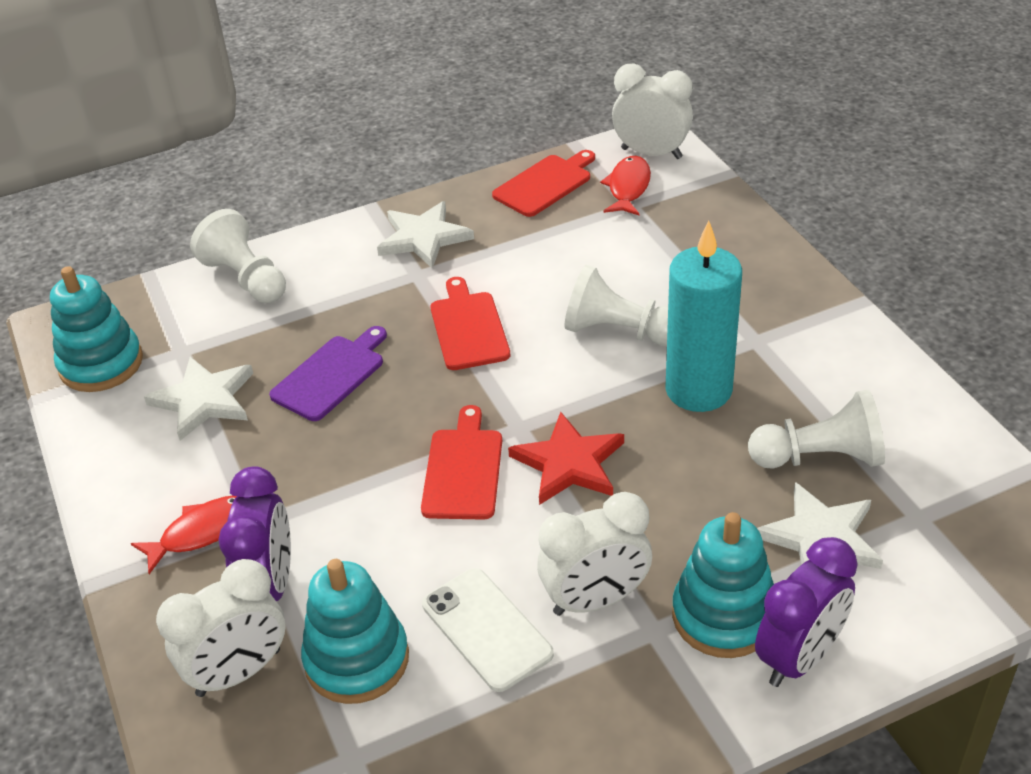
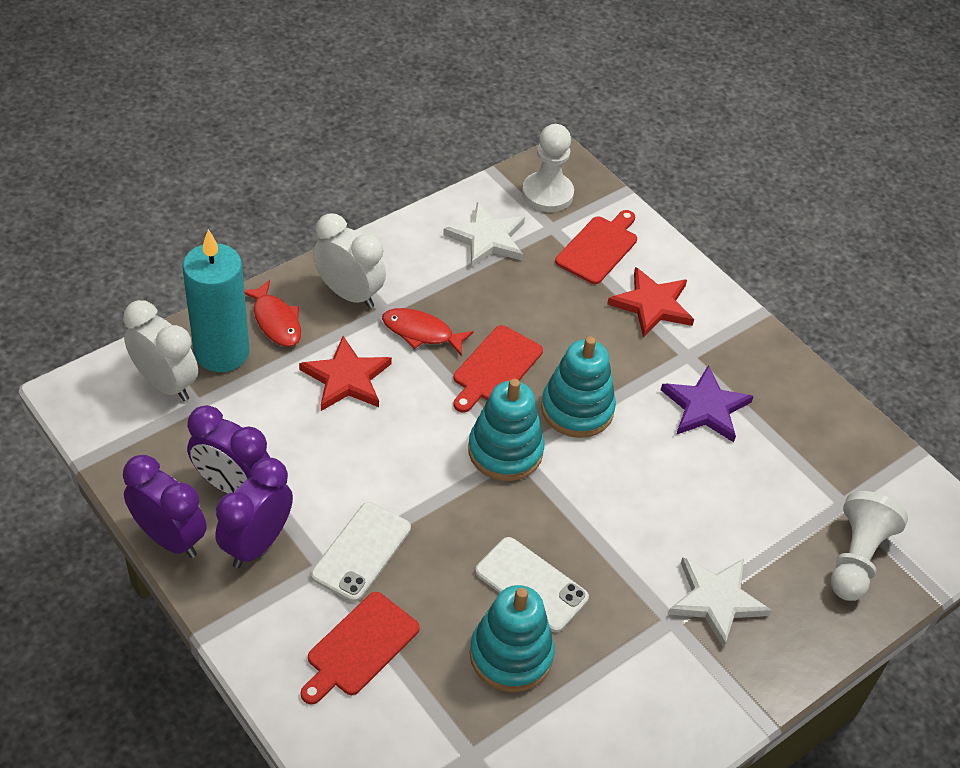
purple clock: 2 -> 3
purple cutting board: 1 -> 0
purple star: 0 -> 1
red star: 1 -> 2
white clock: 3 -> 2
white pawn: 3 -> 2
white phone: 1 -> 2
white star: 3 -> 2

